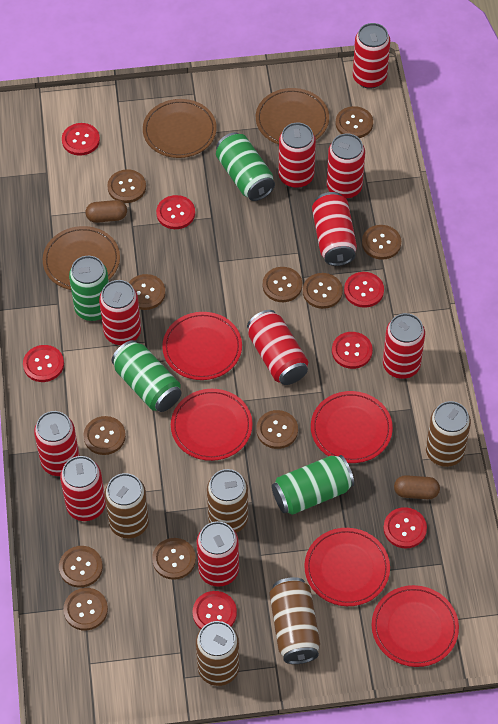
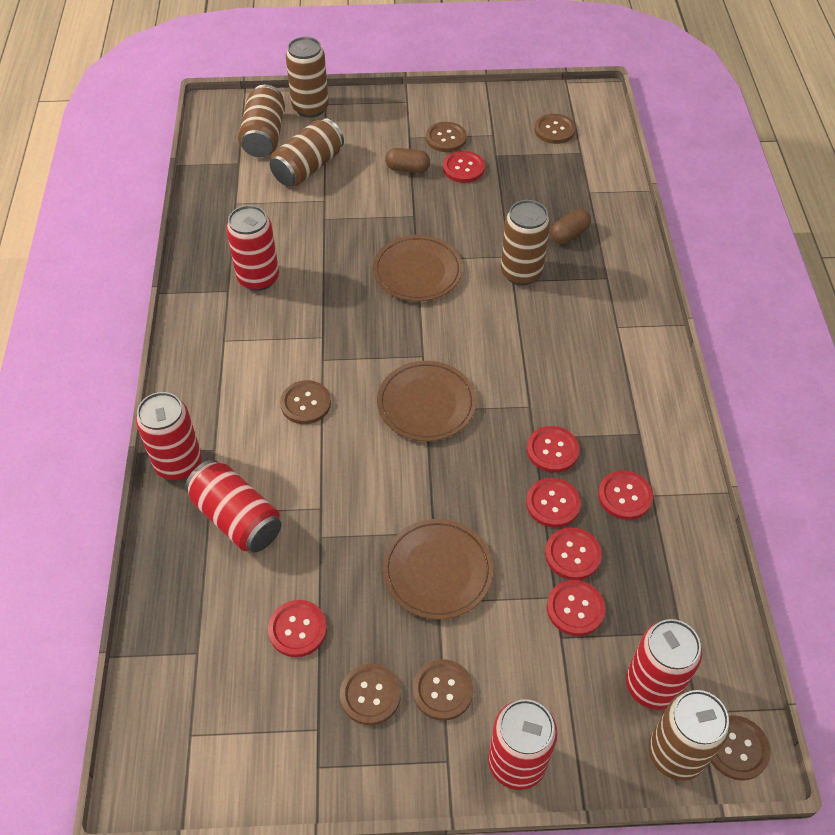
brown button: 11 -> 6
green can: 4 -> 0
red can: 10 -> 5
red plate: 5 -> 0

